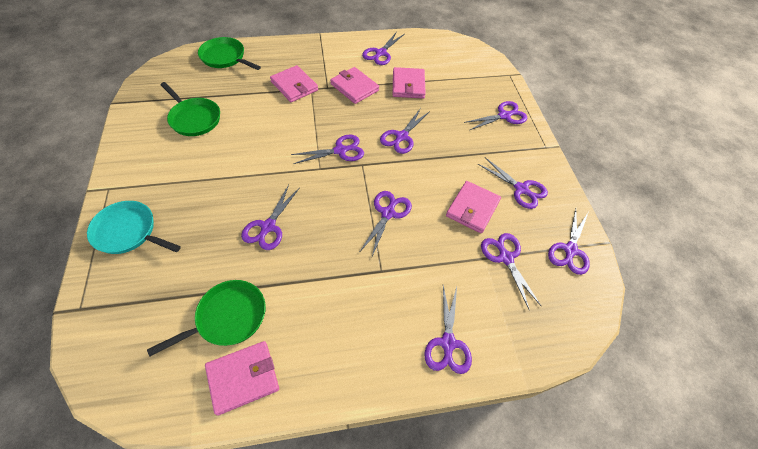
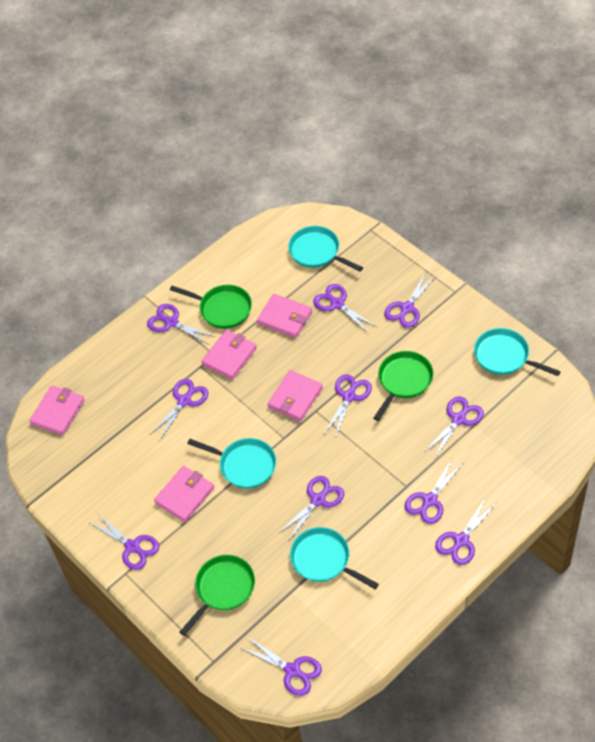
purple scissors: 10 -> 11
turquoise pan: 1 -> 4

